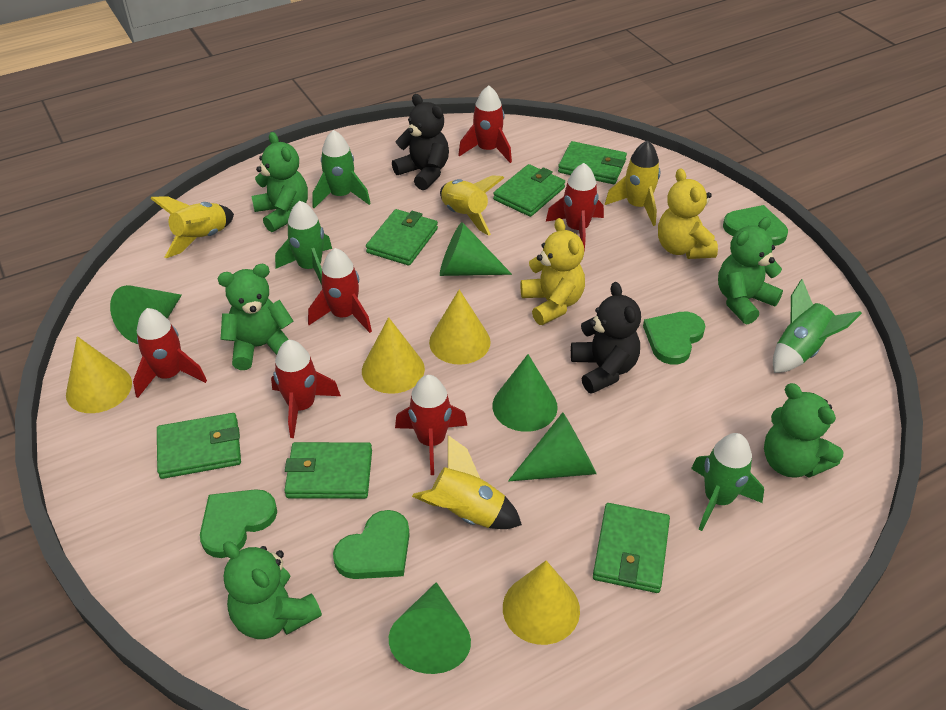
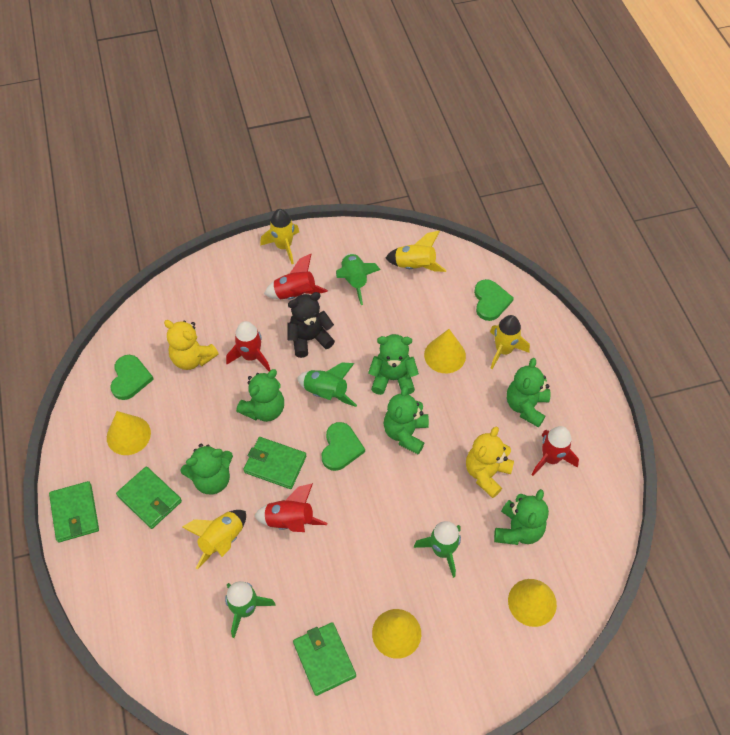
black teddy bear: 2 -> 1
green cone: 5 -> 0
green heart: 4 -> 3
green teddy bear: 5 -> 6
green wallet: 6 -> 4
red rocket: 6 -> 4

